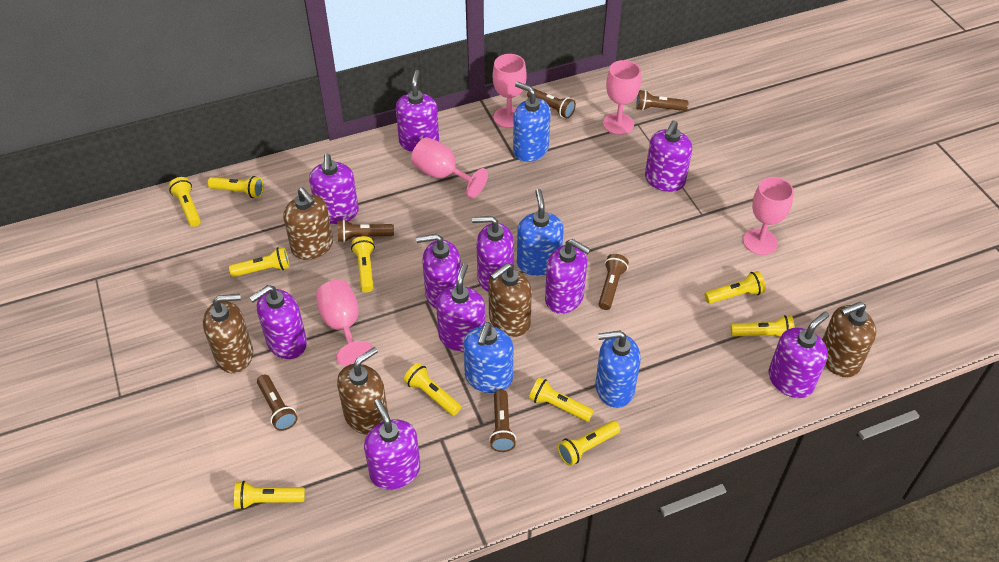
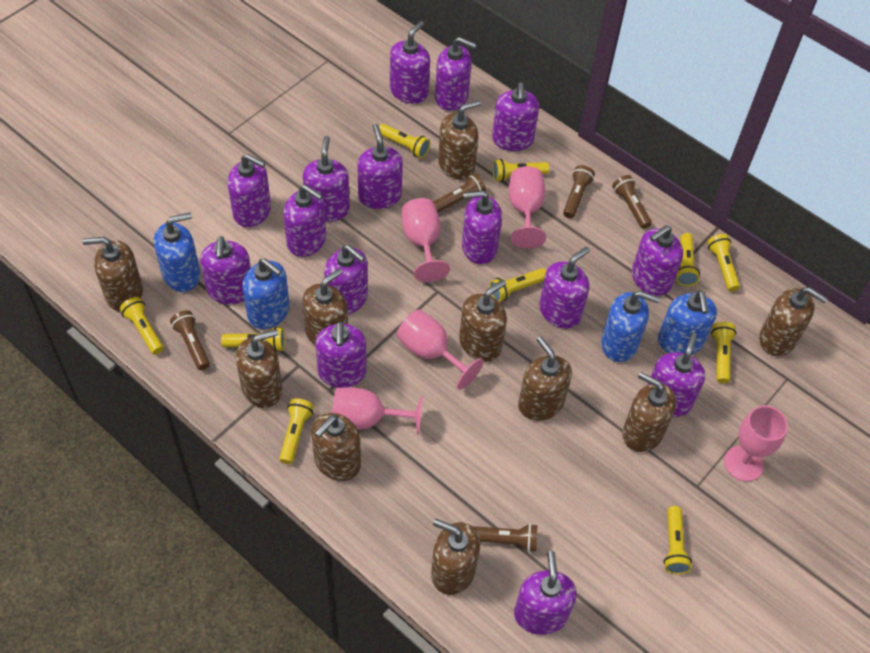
brown flashlight: 6 -> 5
brown soap dispenser: 5 -> 10
purple soap dispenser: 10 -> 15

